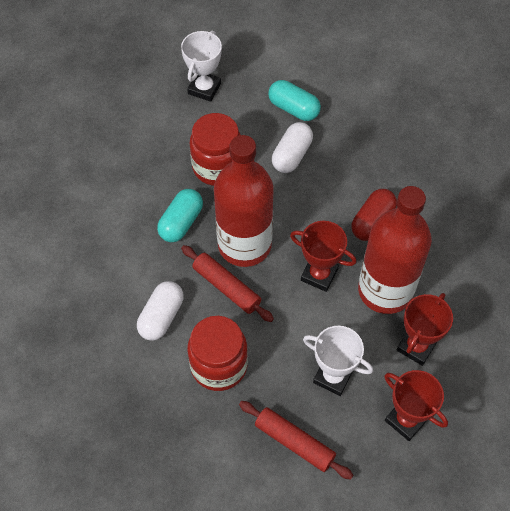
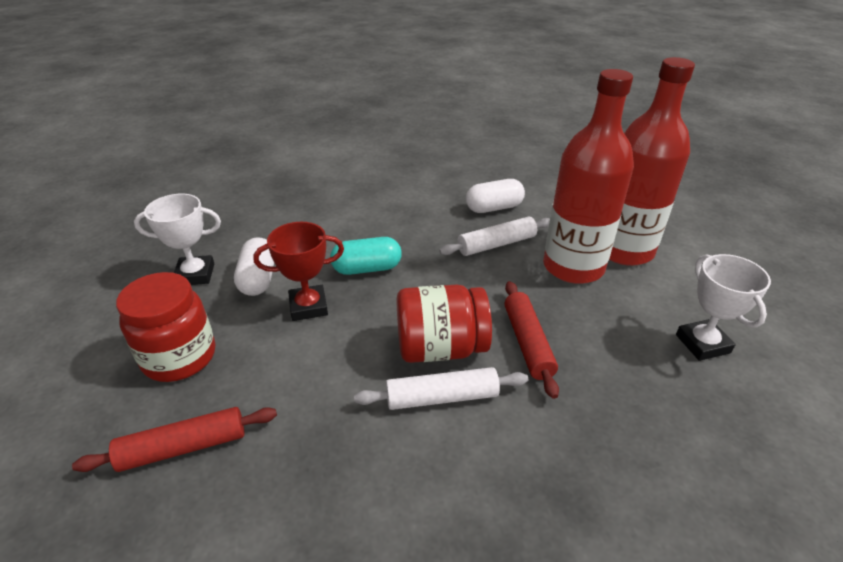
red capsule: 1 -> 0
red trophy: 3 -> 1
turquoise capsule: 2 -> 1
white rolling pin: 0 -> 2

